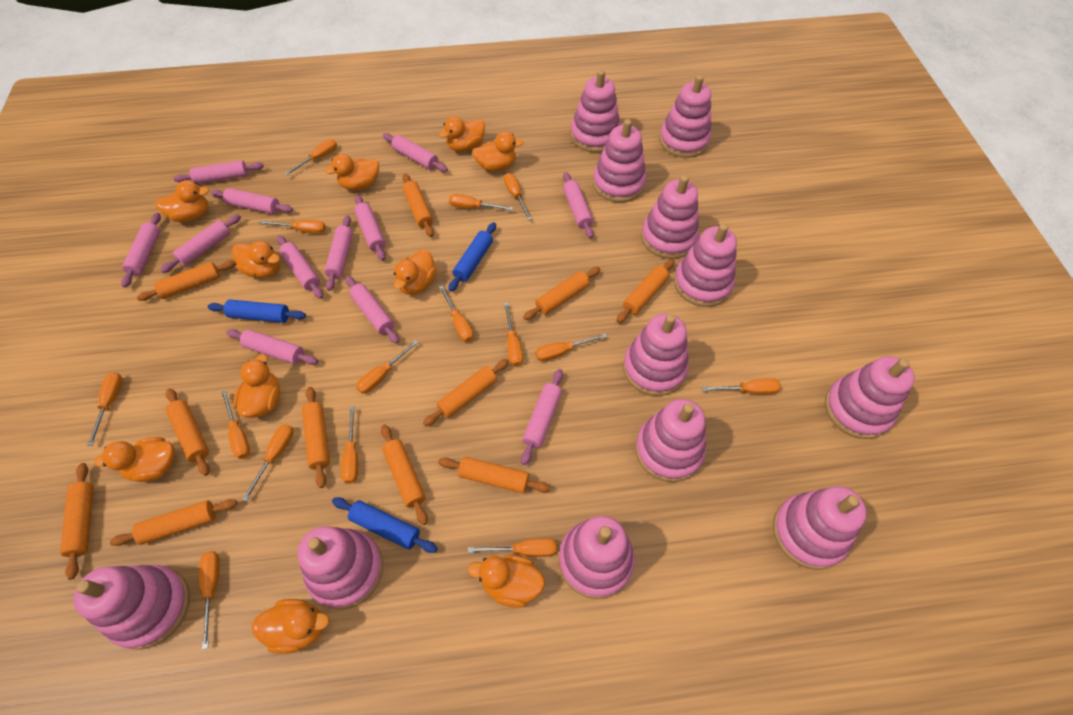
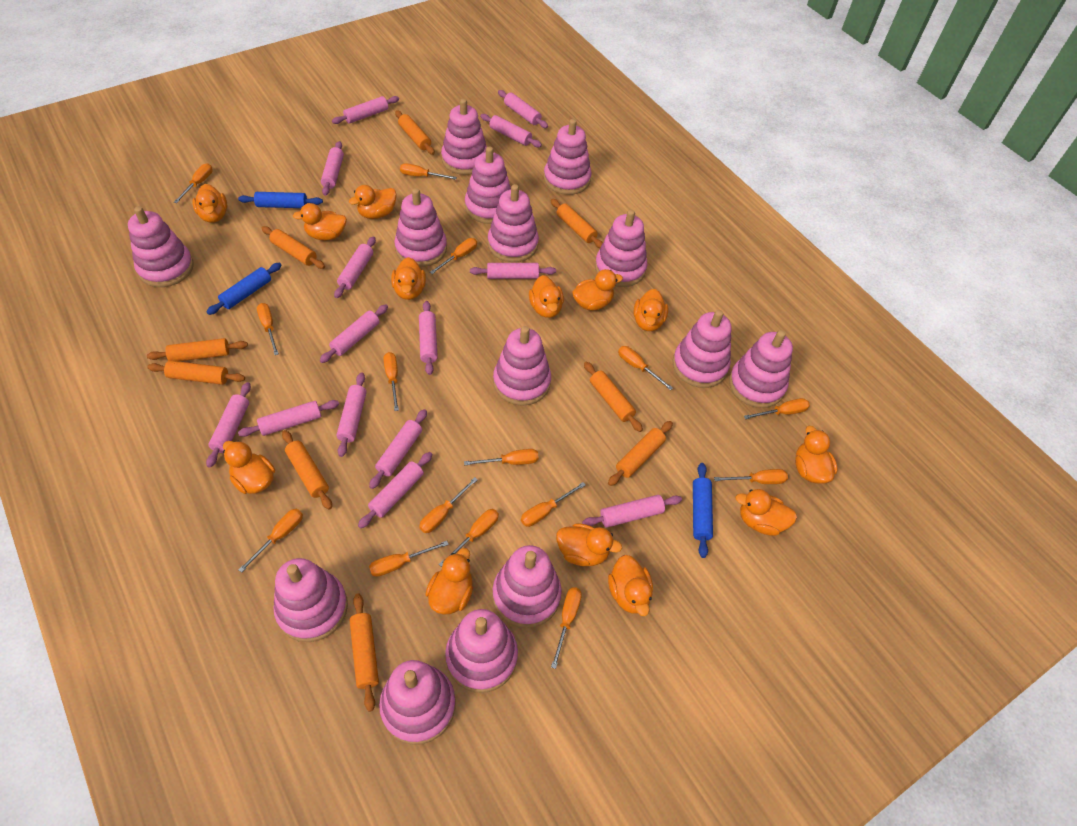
orange duck: 10 -> 13
orange rolling pin: 11 -> 9
pink rolling pin: 12 -> 14
pink stacking toy: 12 -> 14

